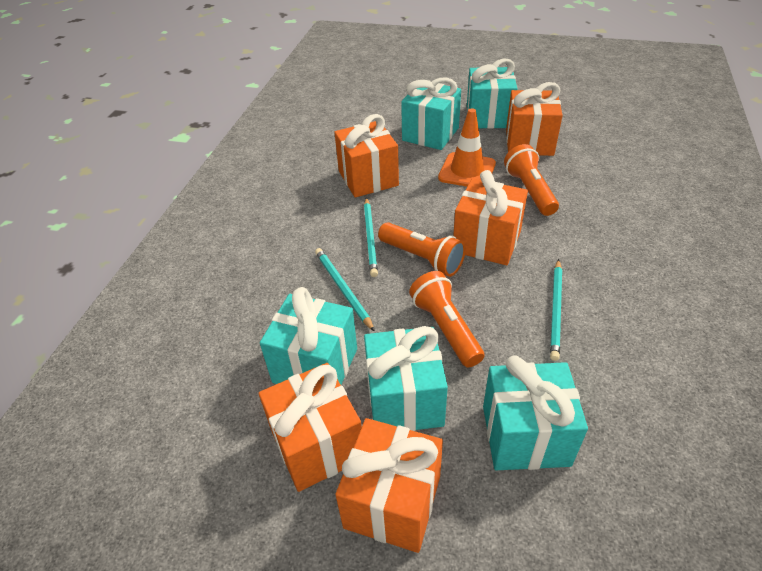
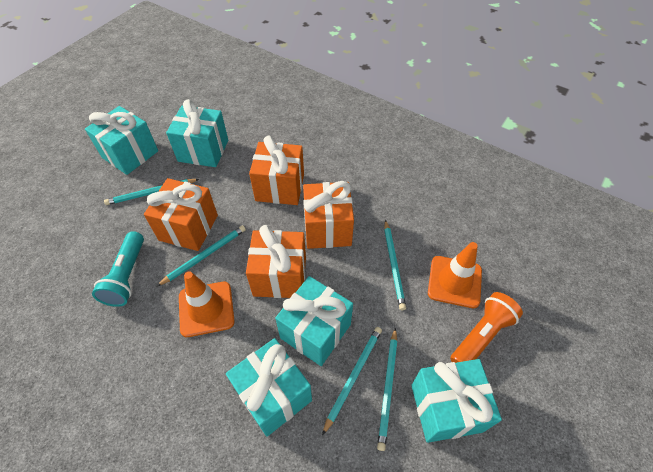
orange flashlight: 3 -> 1
orange gift: 5 -> 4
orange traffic cone: 1 -> 2
turquoise flashlight: 0 -> 1
turquoise pencil: 3 -> 5

